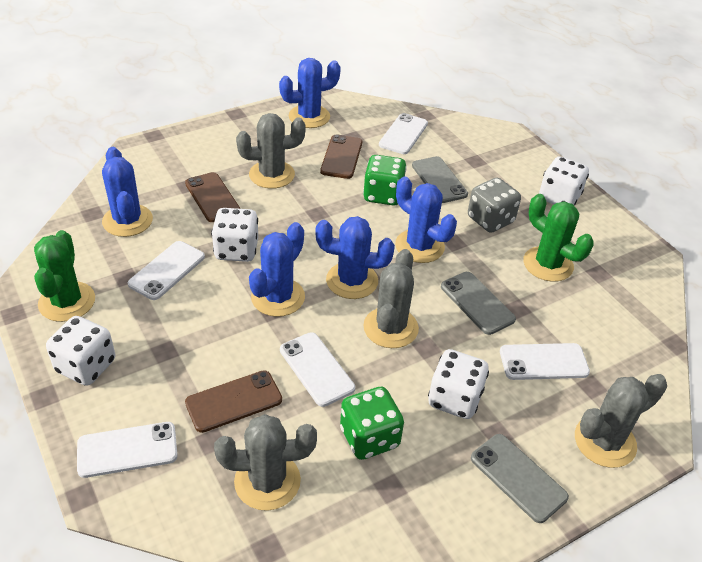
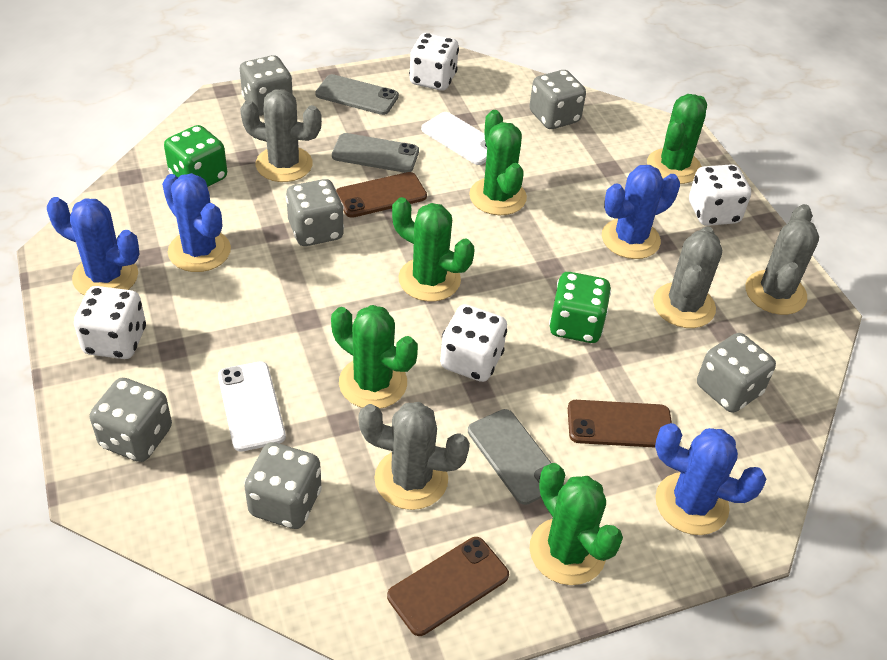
blue cactus: 5 -> 4
green cactus: 2 -> 5
grey dice: 1 -> 6
white phone: 5 -> 2

